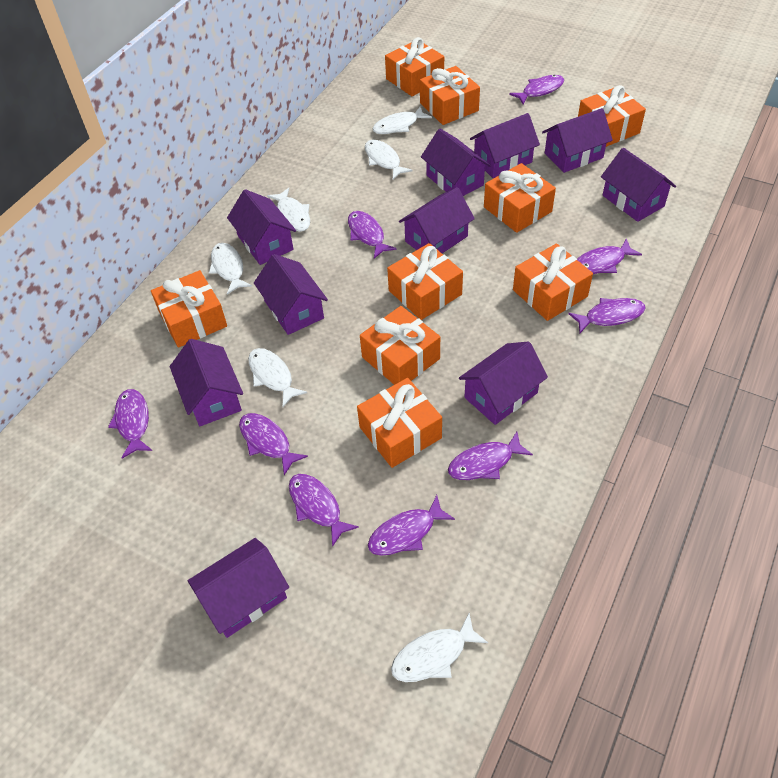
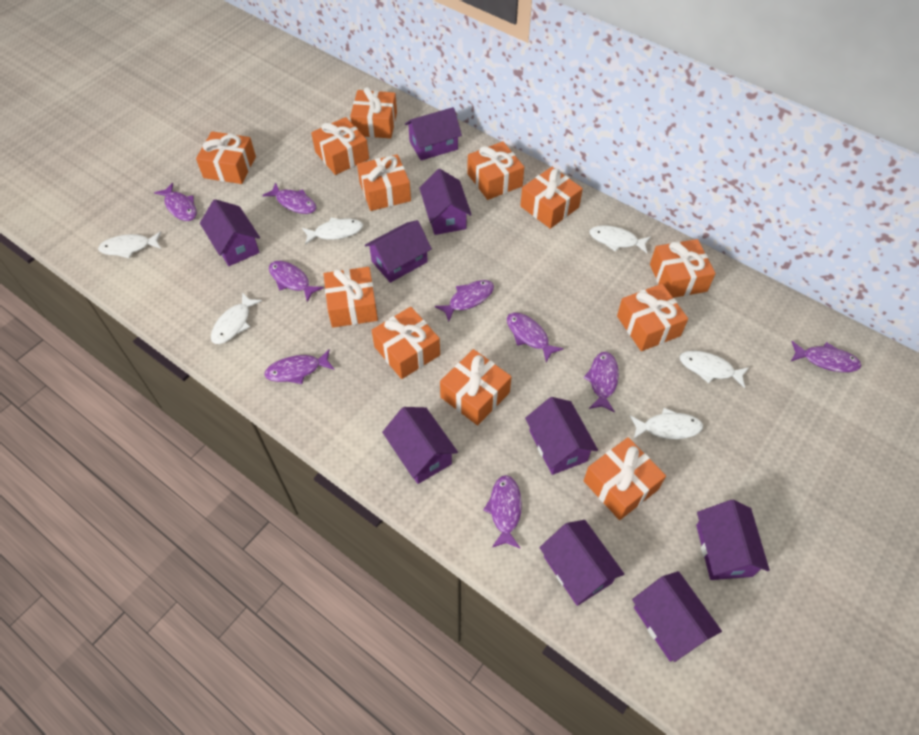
orange gift: 9 -> 12
purple house: 10 -> 9

